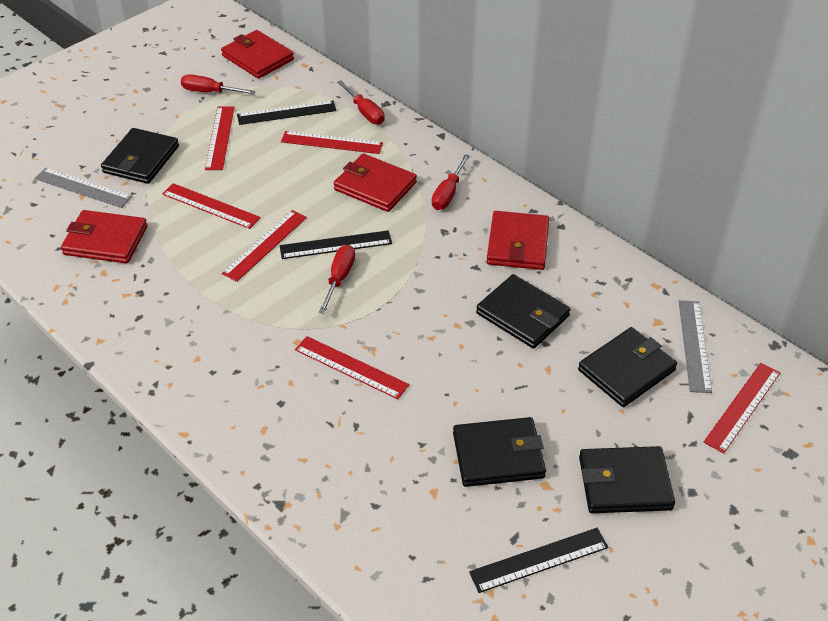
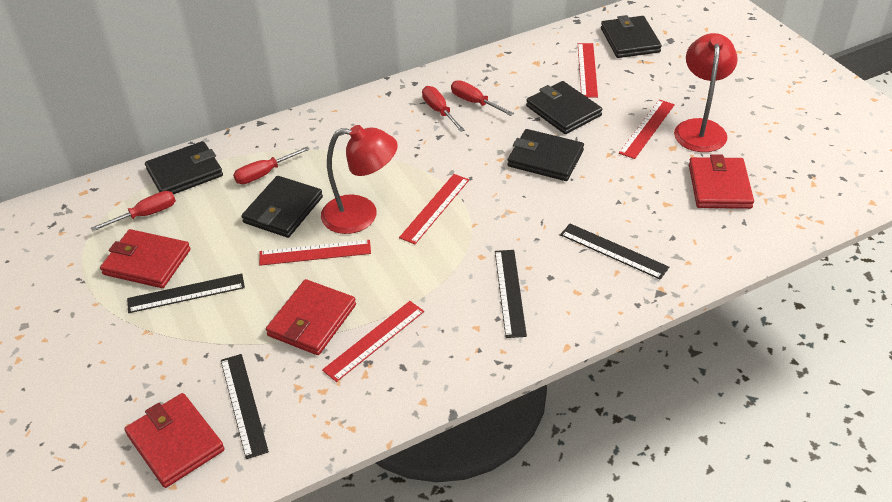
black ruler: 3 -> 4
grey ruler: 2 -> 0
red lamp: 0 -> 2
red ruler: 6 -> 5

